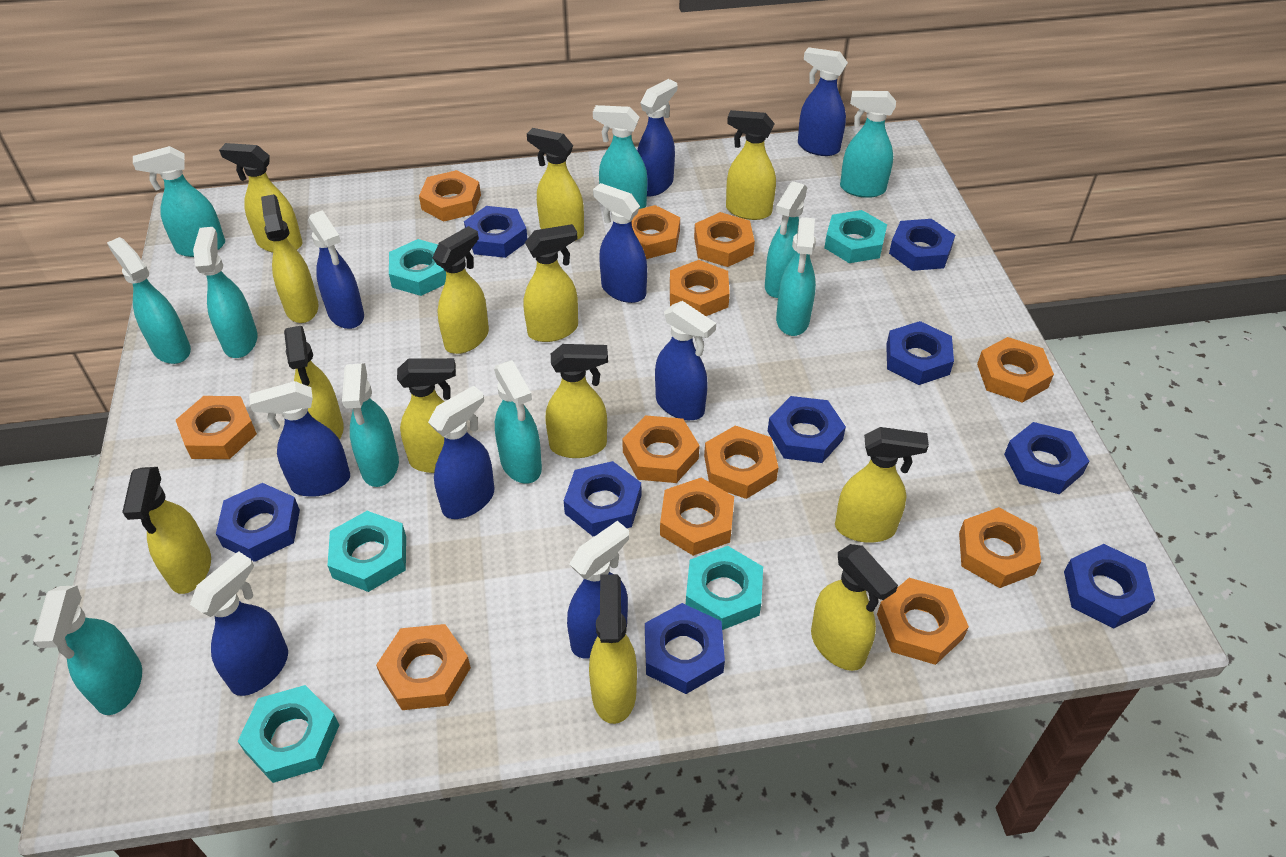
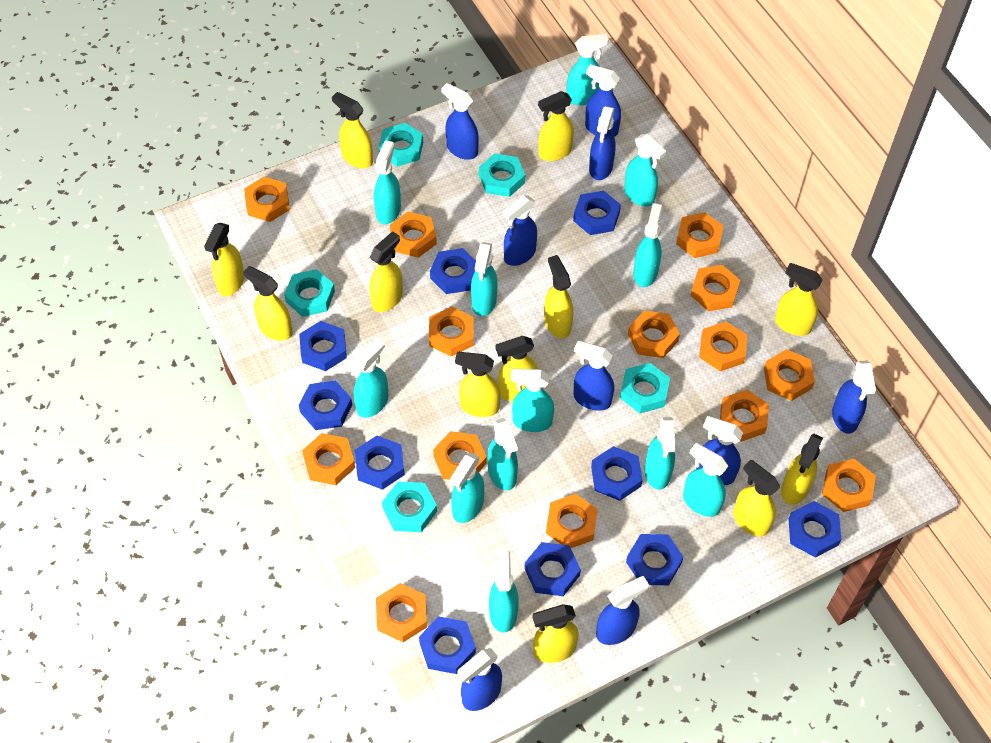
blue nut: 9 -> 10
orange nut: 12 -> 14
turquoise spray bottle: 10 -> 12
yellow spray bottle: 13 -> 12

